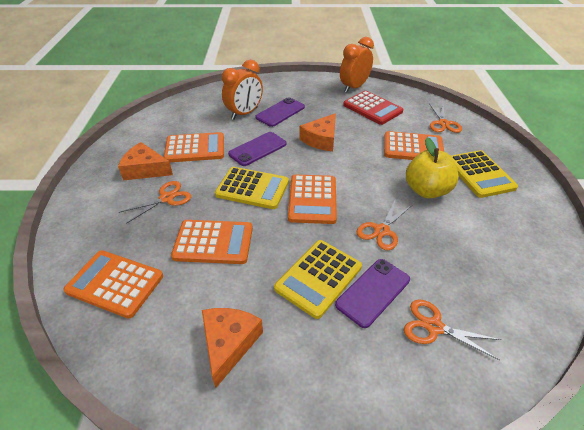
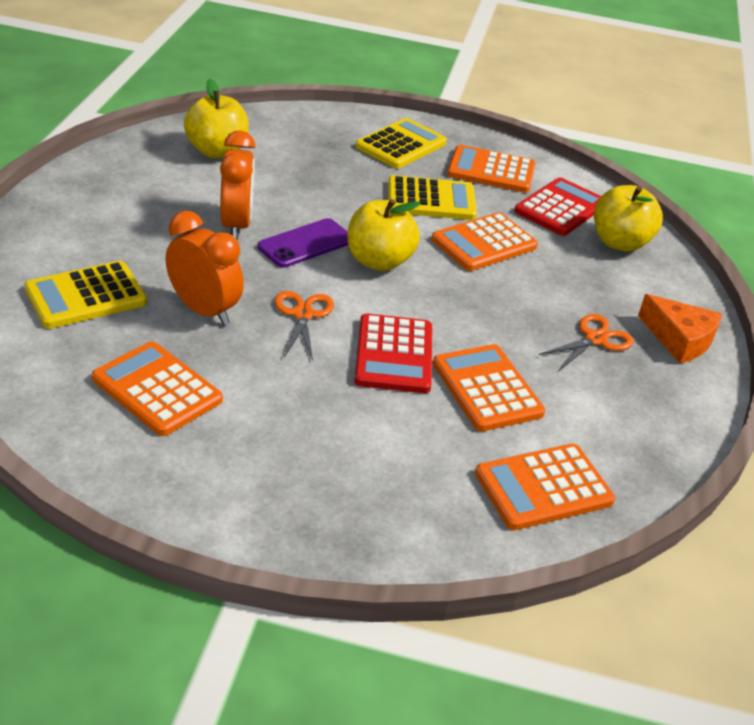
orange cheese: 3 -> 1
orange scissors: 4 -> 2
purple phone: 3 -> 1
red calculator: 1 -> 2
yellow apple: 1 -> 3

